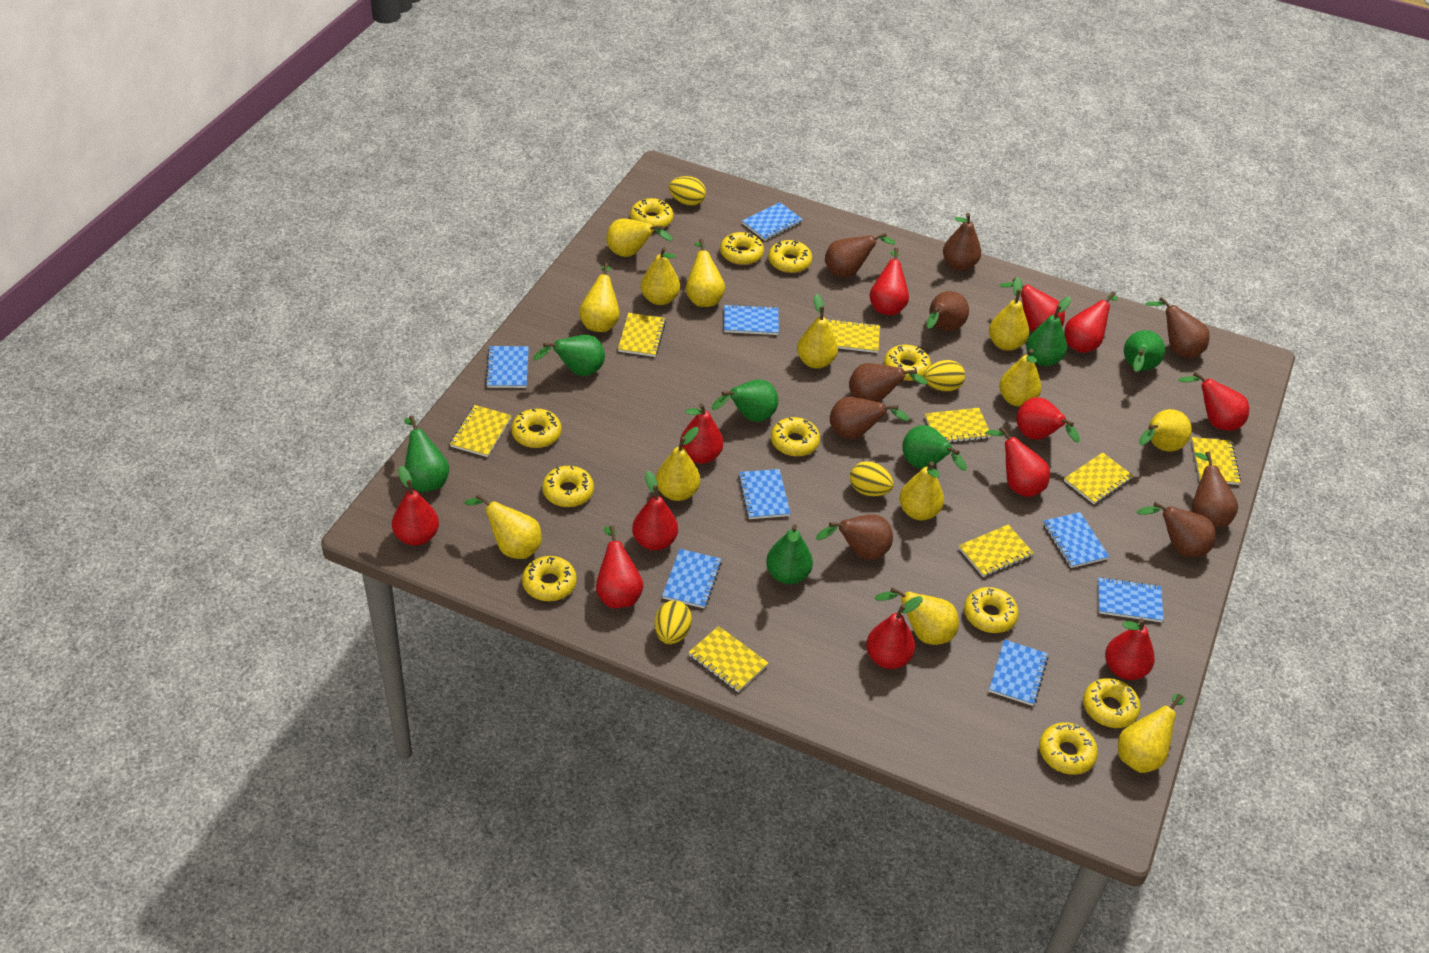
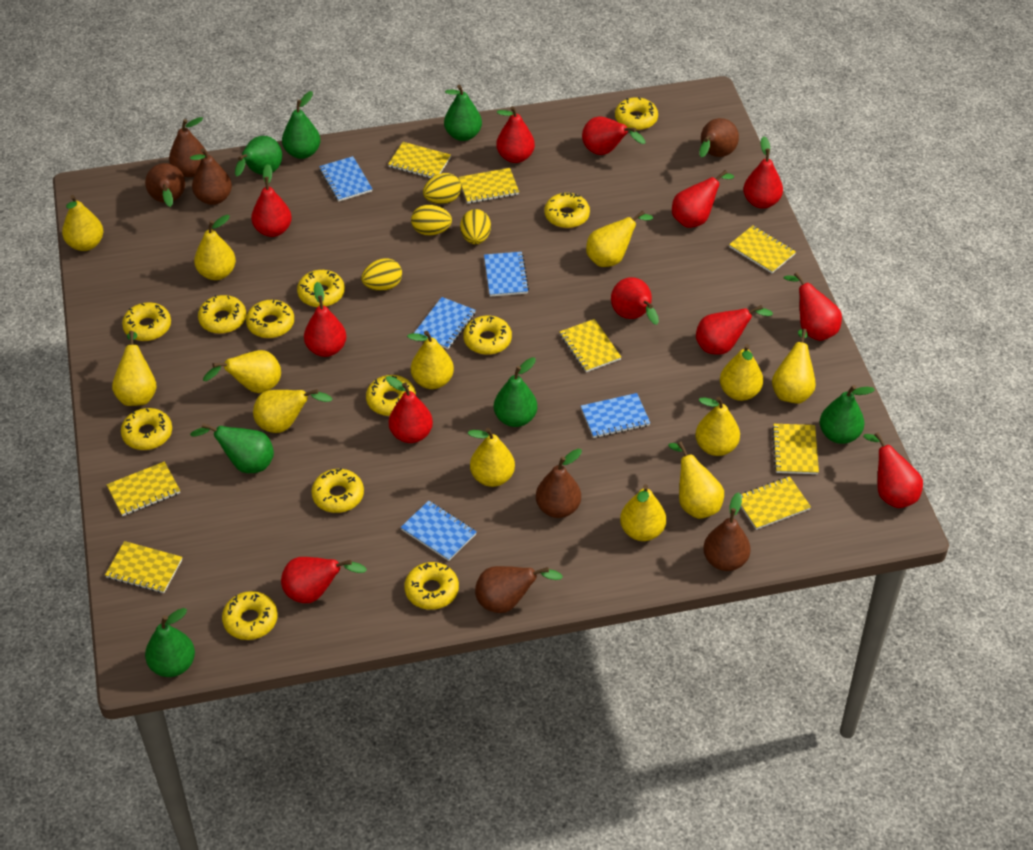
blue notebook: 8 -> 5
brown pear: 9 -> 7
yellow donut: 11 -> 12

